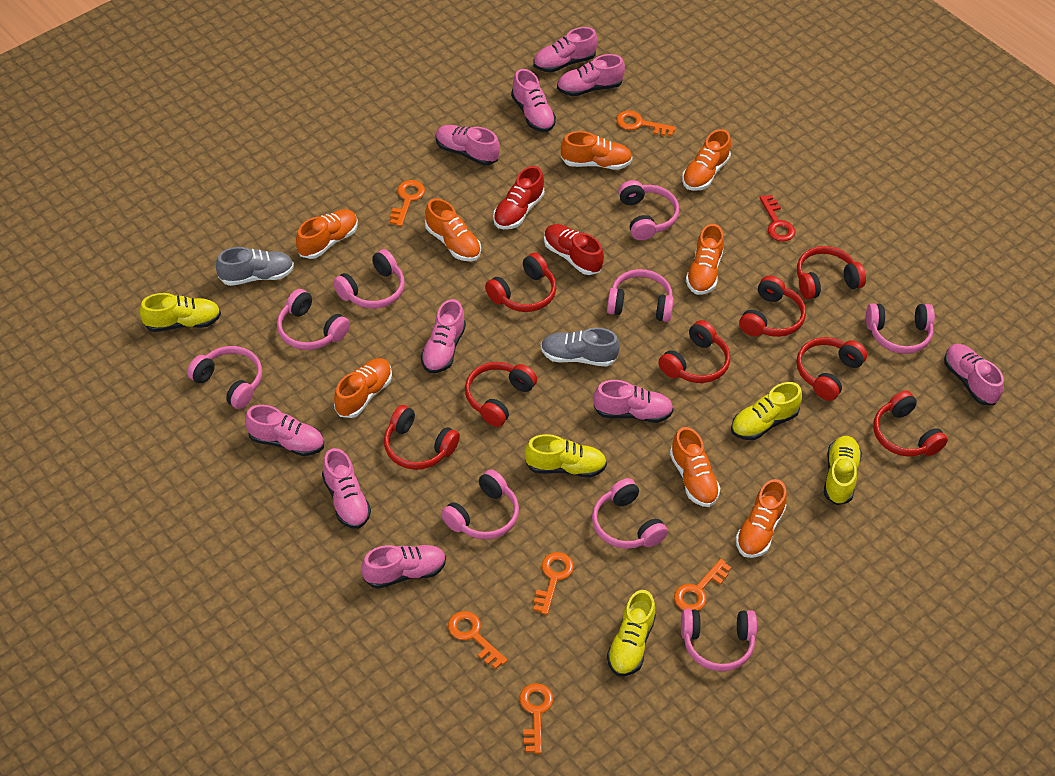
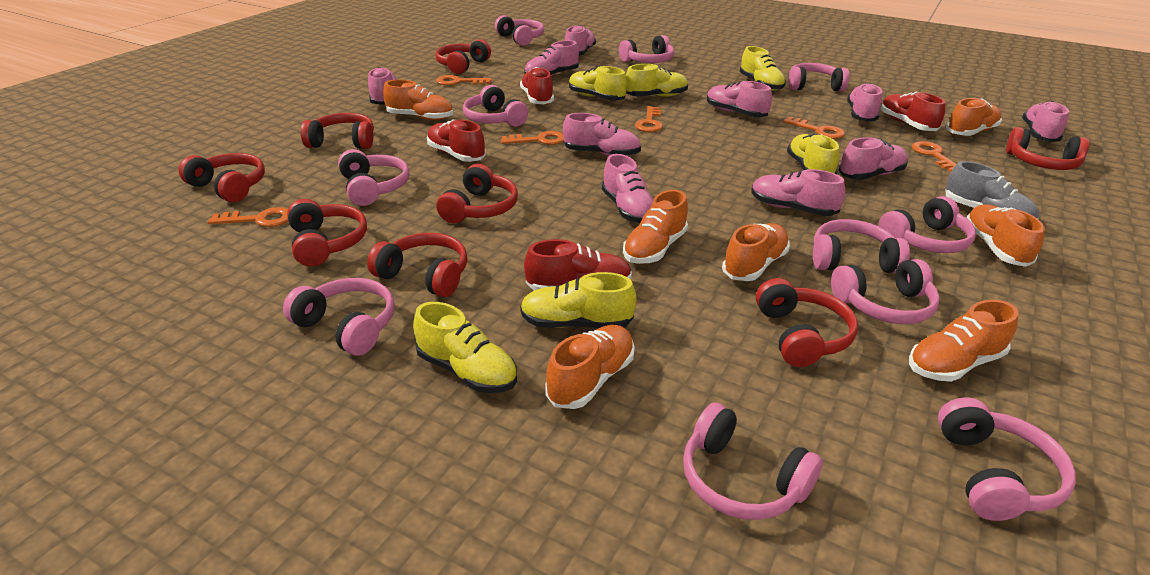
grey shoe: 2 -> 1
orange shoe: 8 -> 7
pink headphones: 9 -> 11
red key: 1 -> 0
red shoe: 2 -> 4
yellow shoe: 5 -> 6

